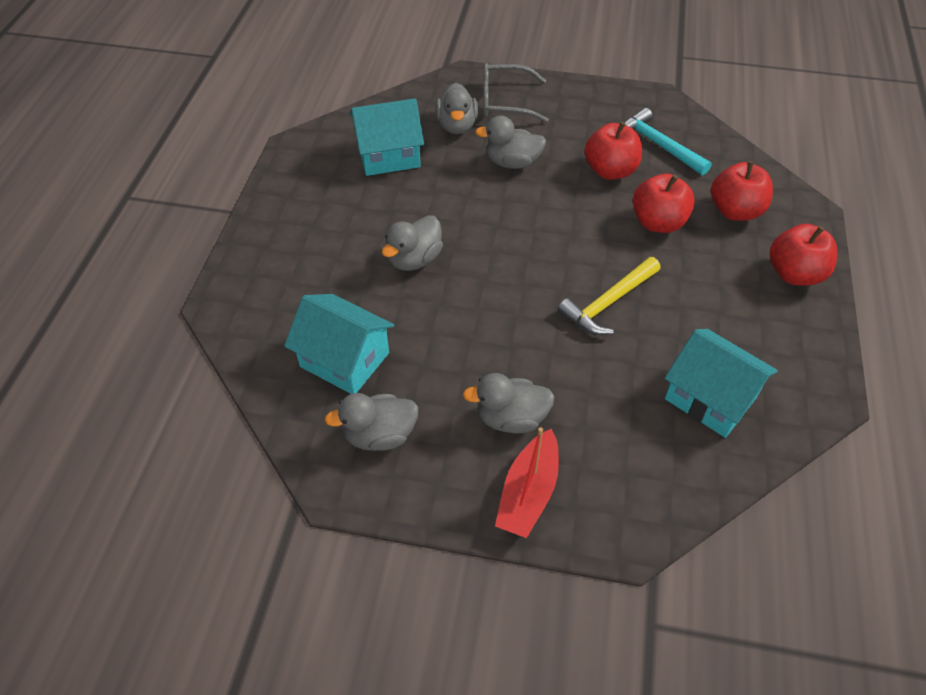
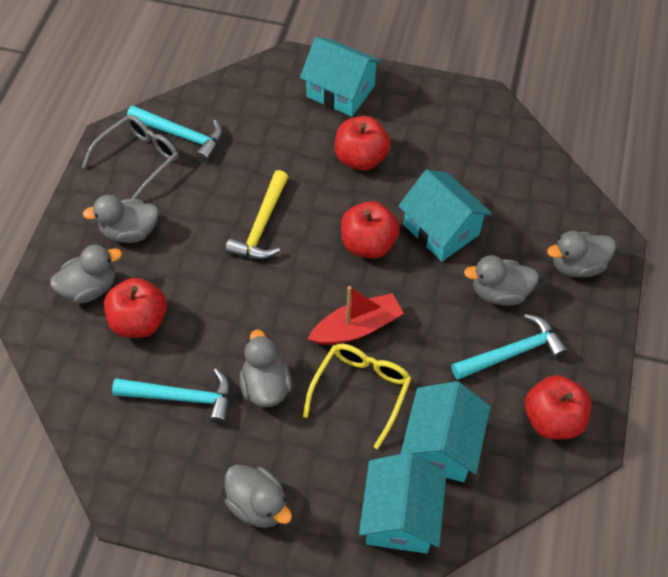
grey duck: 5 -> 6
turquoise hammer: 1 -> 3
turquoise house: 3 -> 4
yellow glasses: 0 -> 1

